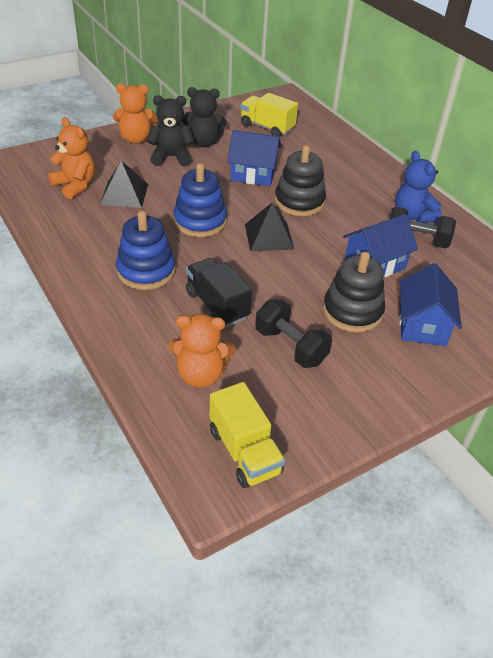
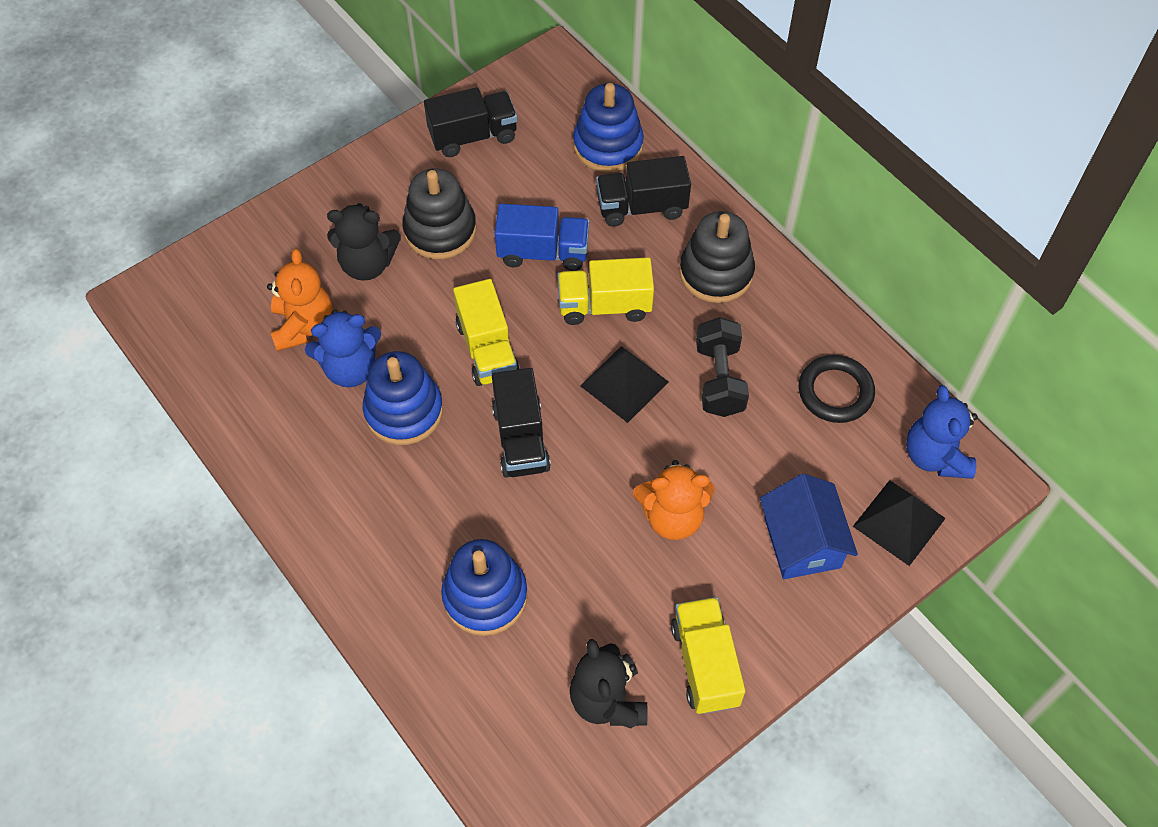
black dumbbell: 2 -> 1
black ring: 0 -> 1
black truck: 1 -> 3
blue house: 3 -> 1
blue stacking toy: 2 -> 3
blue teddy bear: 1 -> 2
blue truck: 0 -> 1
orange teddy bear: 3 -> 2
yellow truck: 2 -> 3

